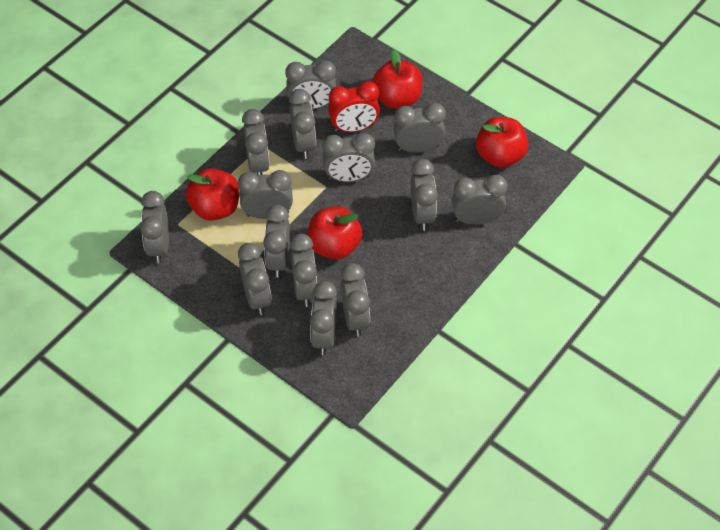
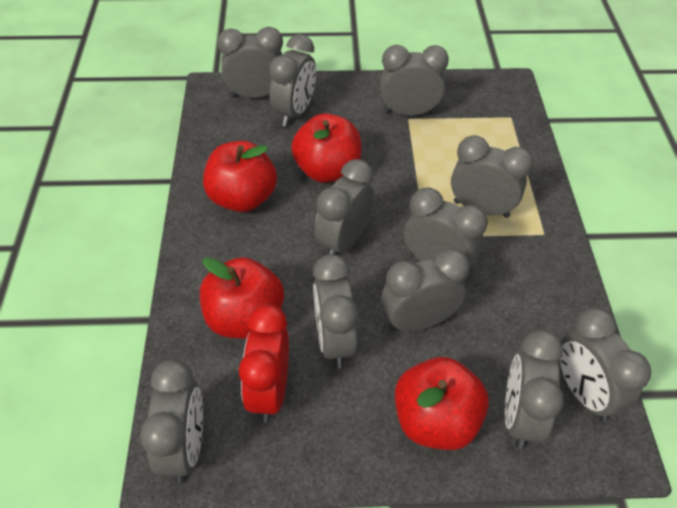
grey clock: 14 -> 11

